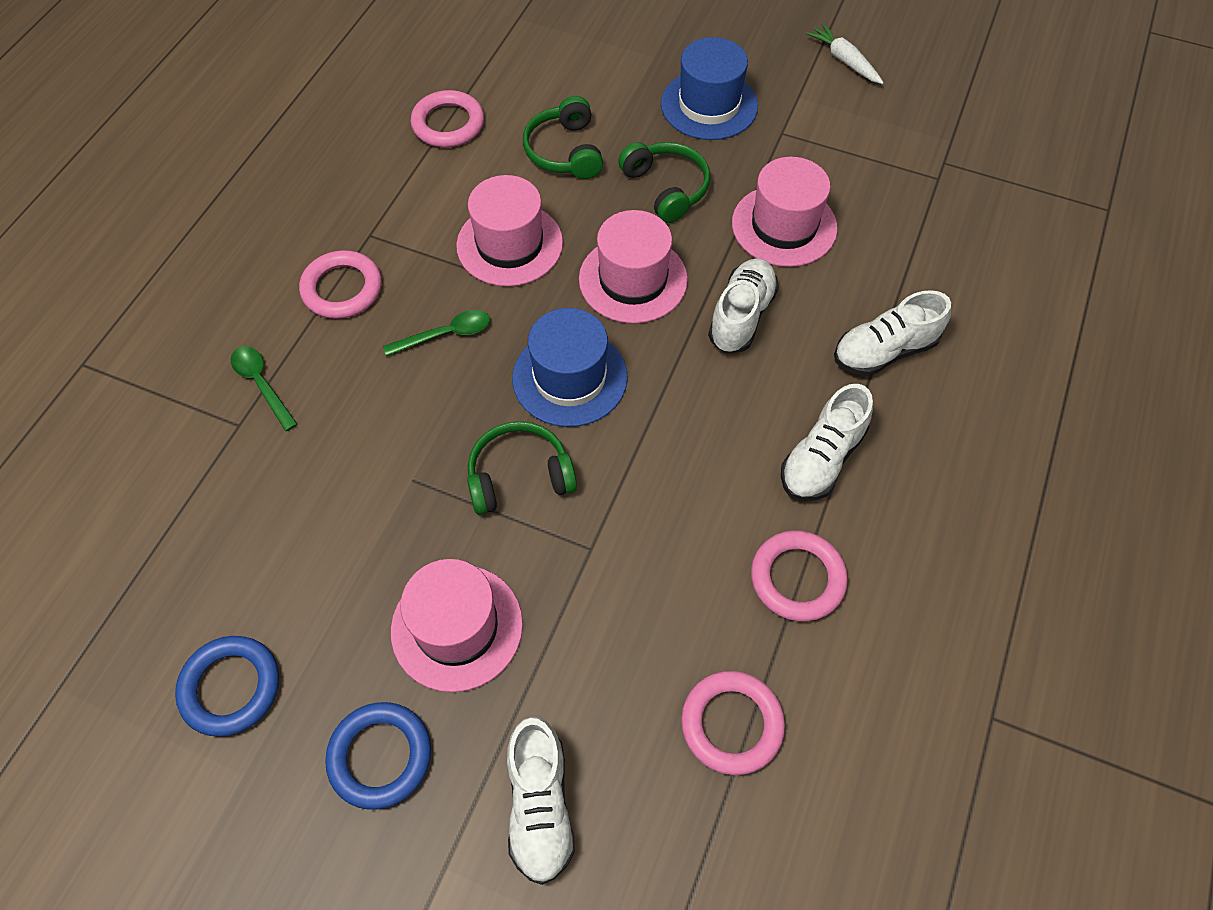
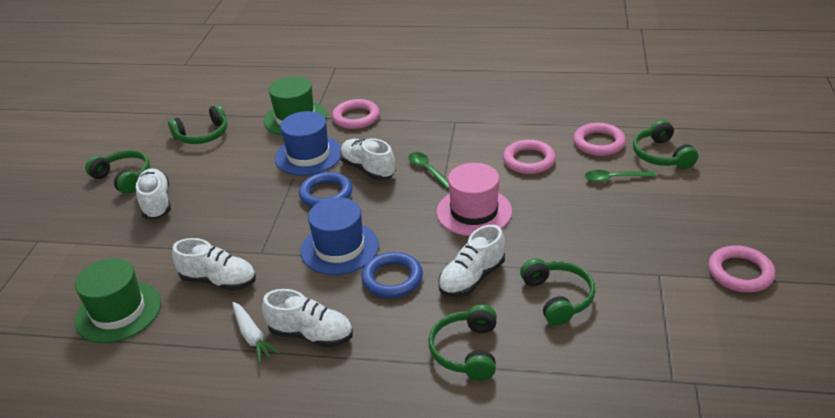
green hat: 0 -> 2
green headphones: 3 -> 5
pink hat: 4 -> 1
white shoe: 4 -> 5

